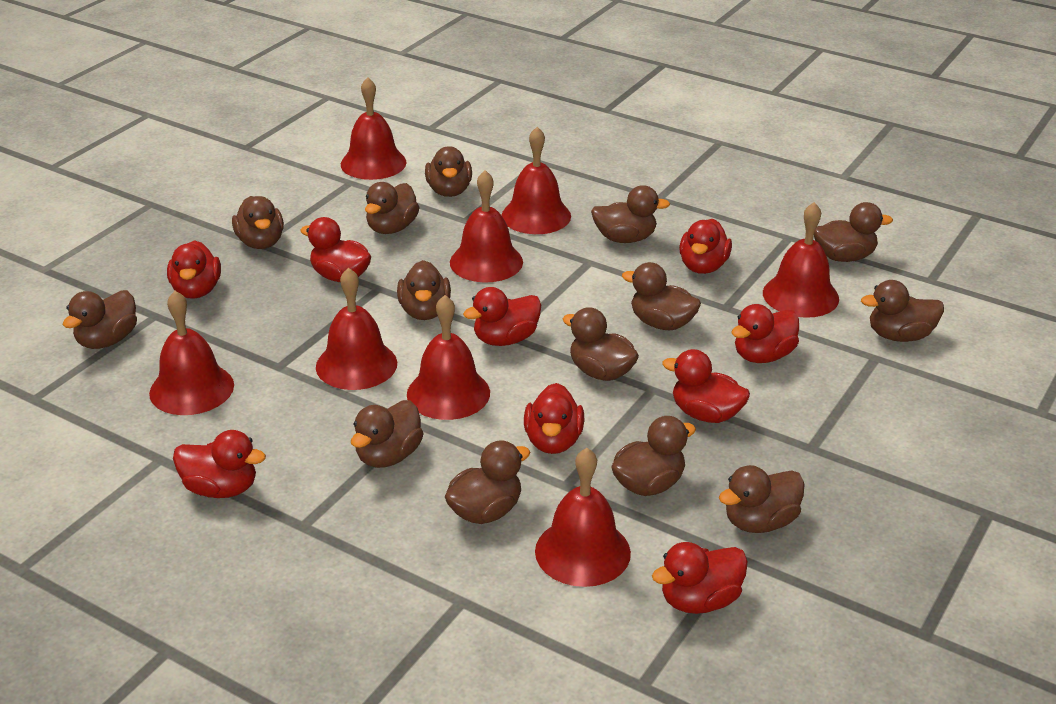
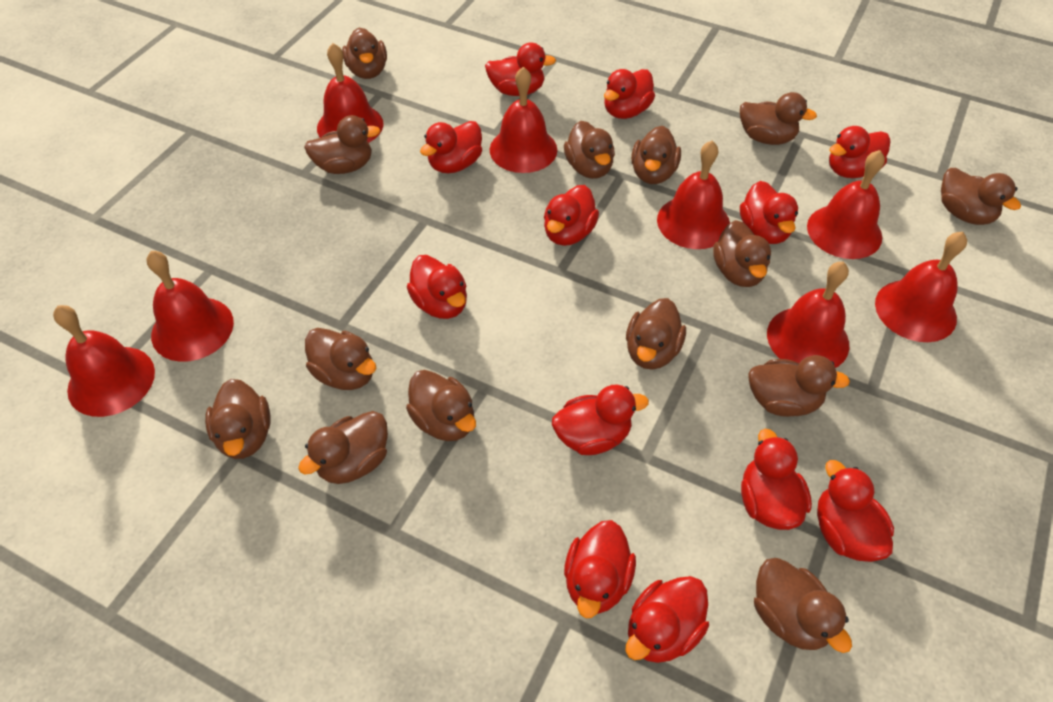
red duck: 9 -> 12

